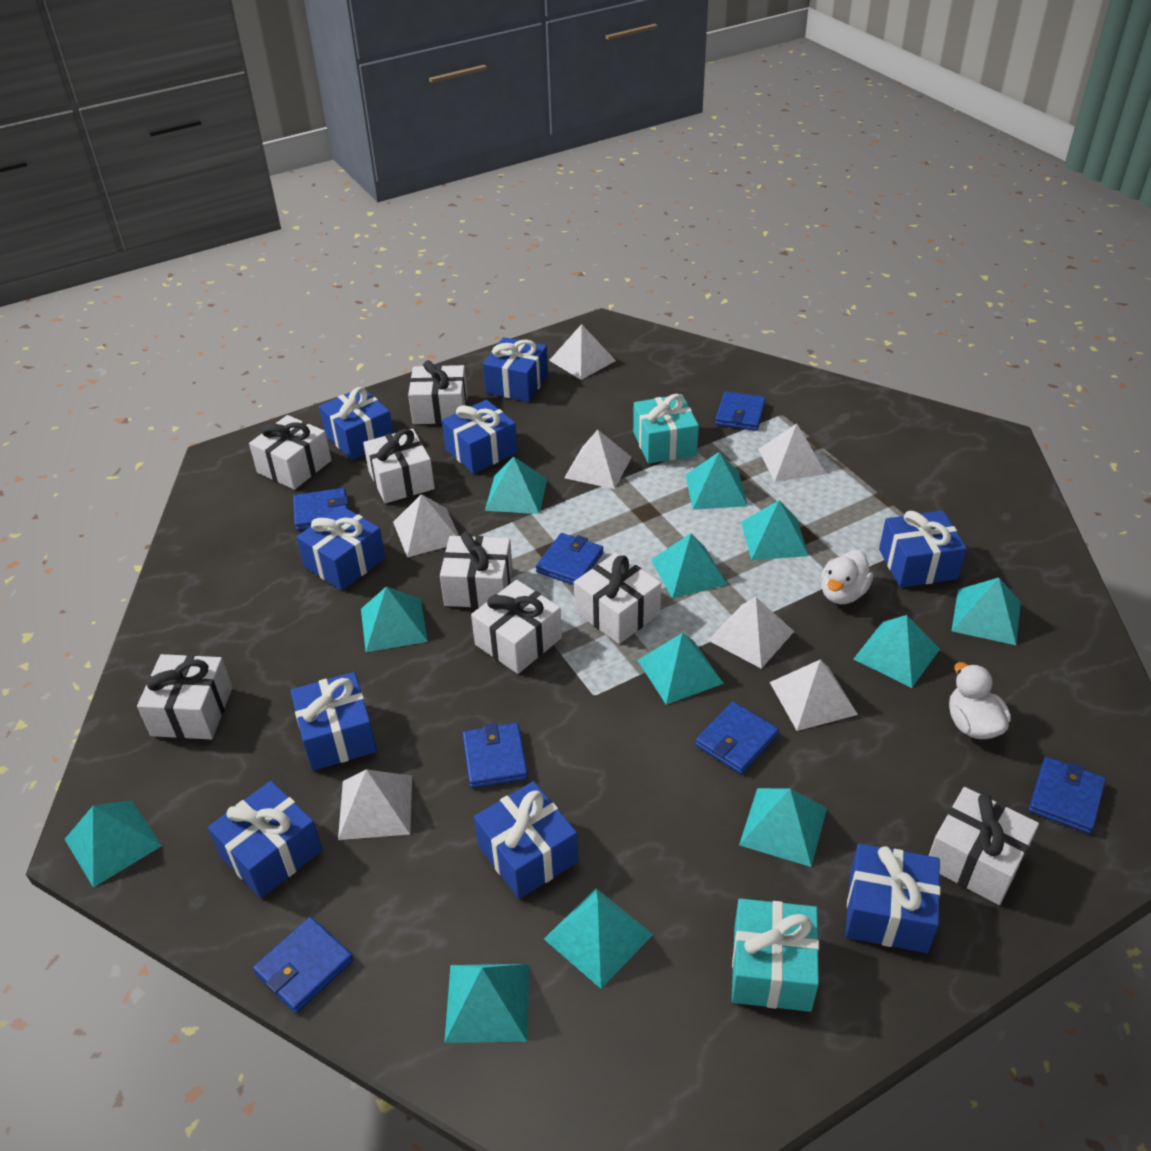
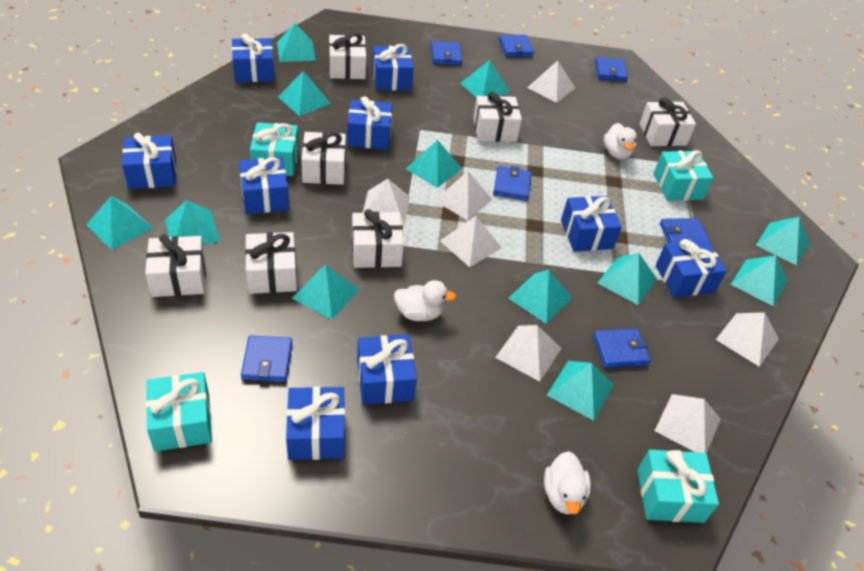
turquoise gift: 2 -> 4
white duck: 2 -> 3
white gift: 8 -> 7

